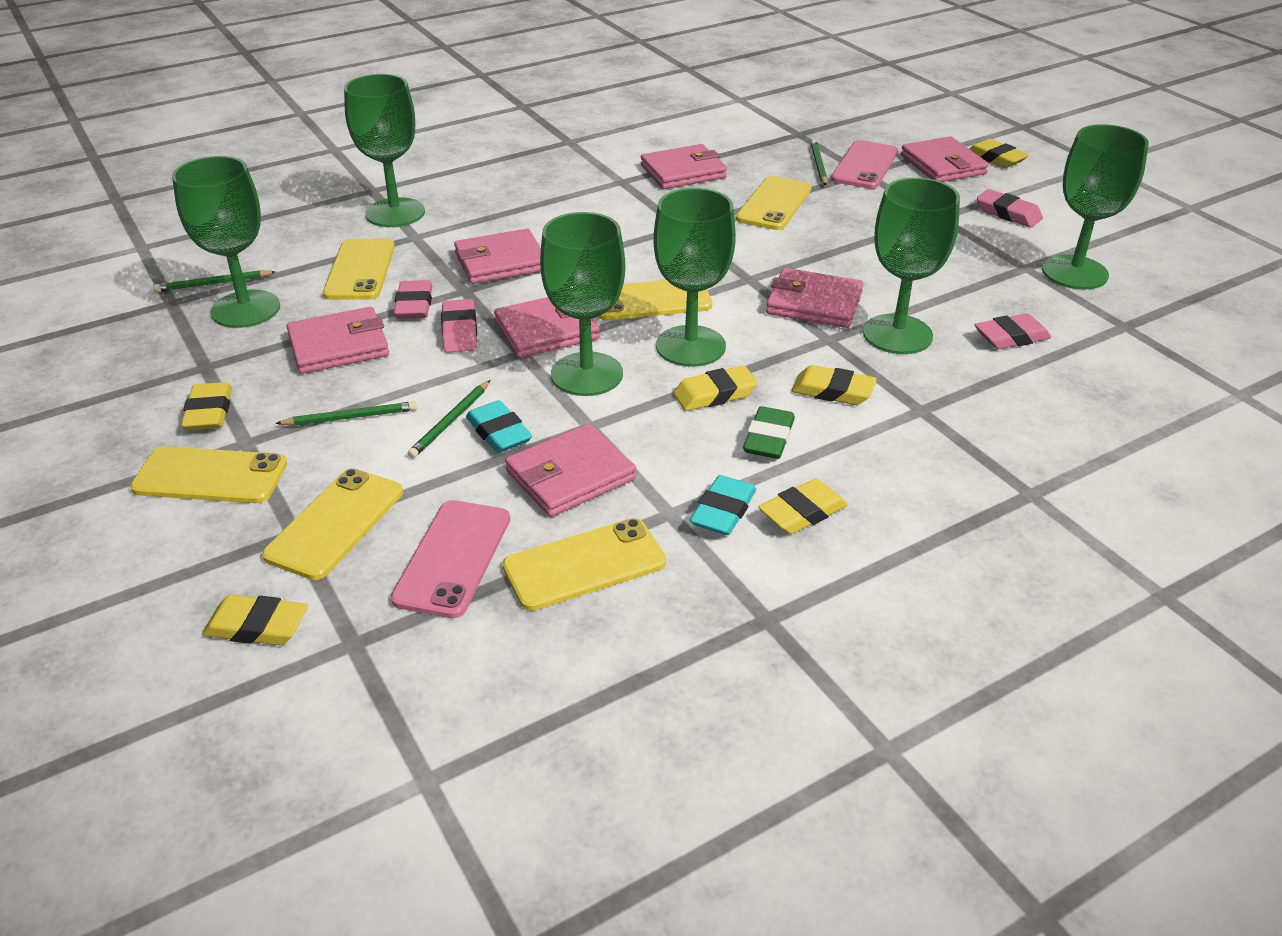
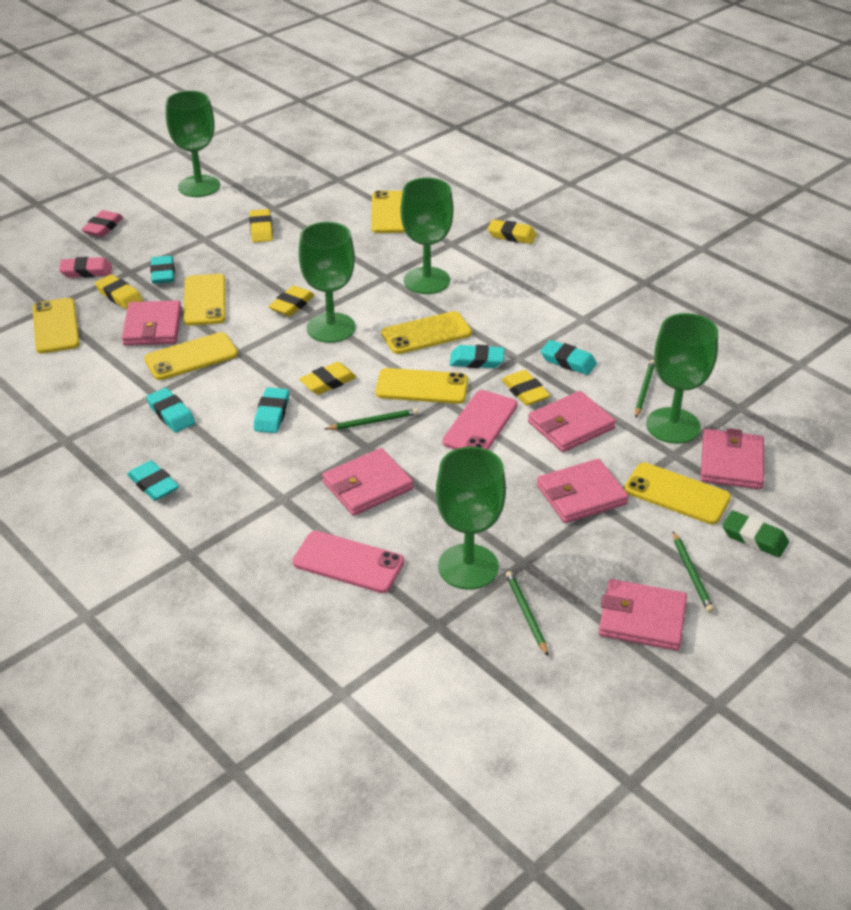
green goblet: 6 -> 5
pink eraser: 4 -> 2
pink wallet: 7 -> 6
turquoise eraser: 2 -> 6
yellow phone: 6 -> 7

